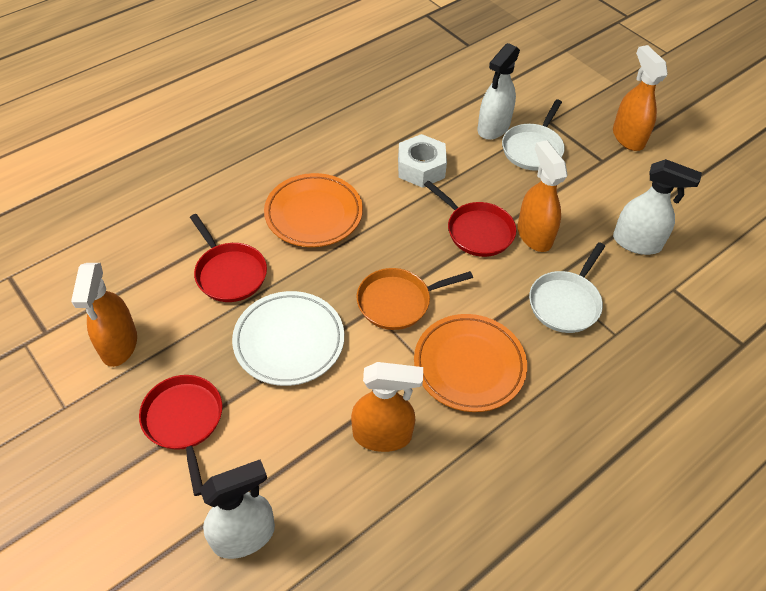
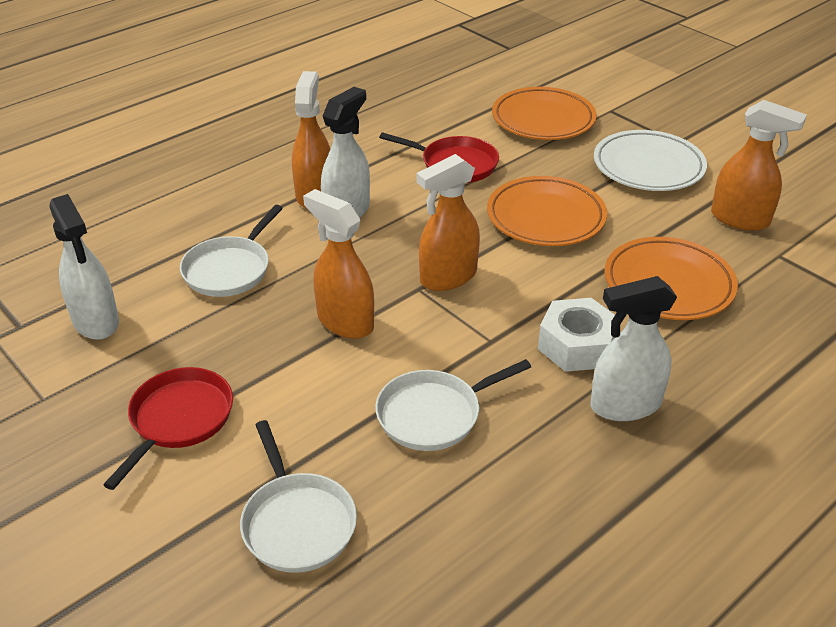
orange pan: 1 -> 0
orange plate: 2 -> 3
red pan: 3 -> 2
white pan: 2 -> 3

